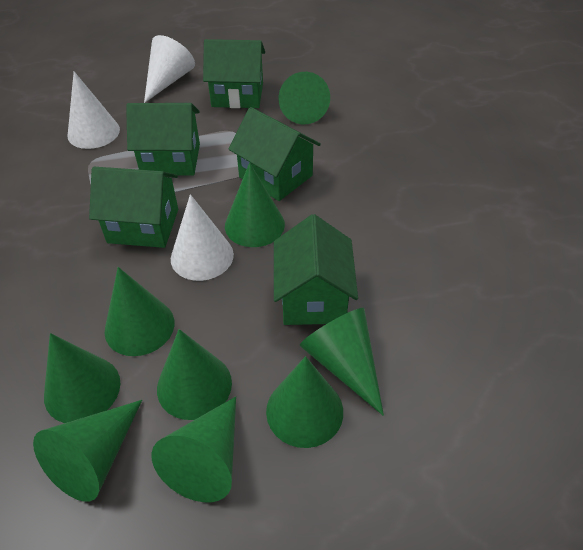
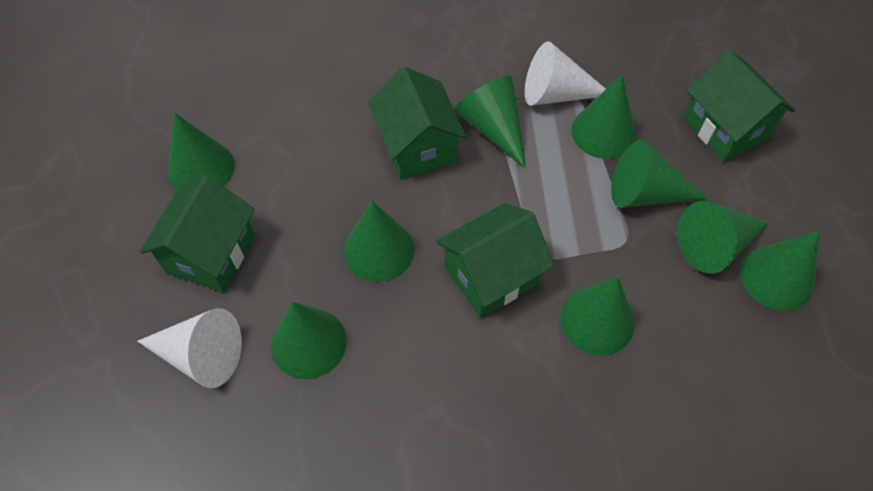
green house: 5 -> 4
white cone: 3 -> 2

